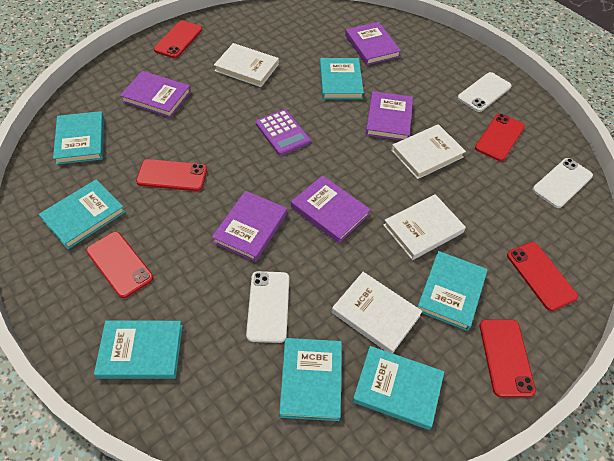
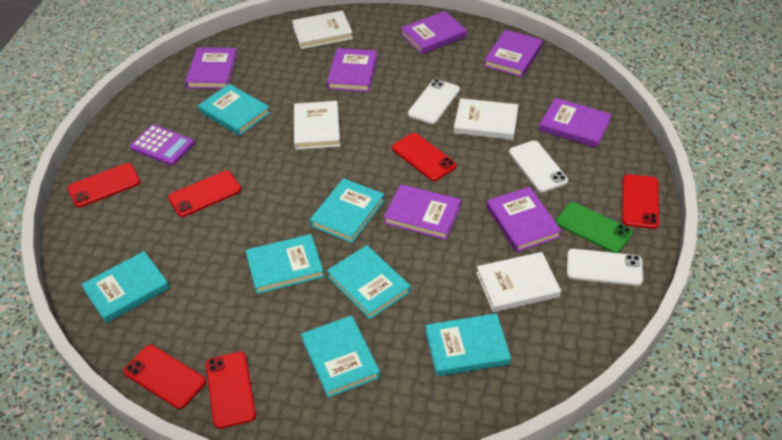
green phone: 0 -> 1
purple book: 5 -> 7

